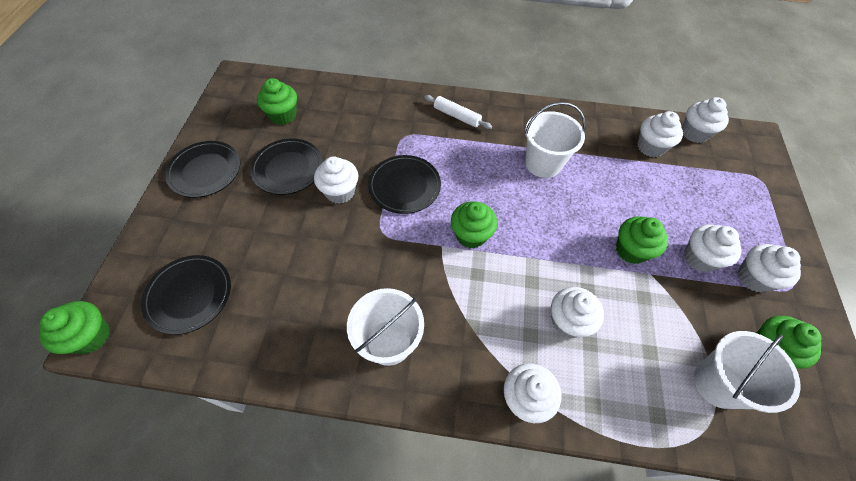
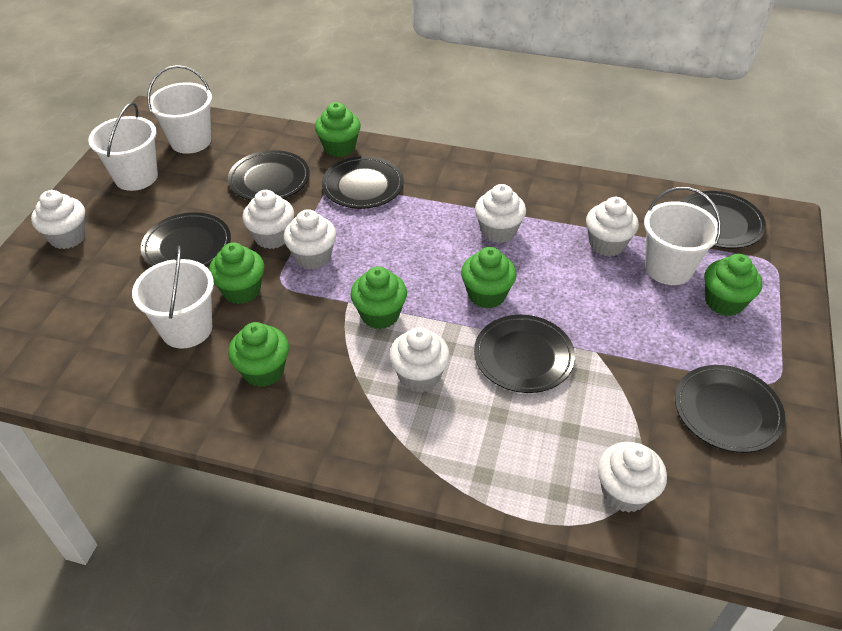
black plate: 4 -> 6
green cupcake: 5 -> 6
white bucket: 3 -> 4
white rolling pin: 1 -> 0

